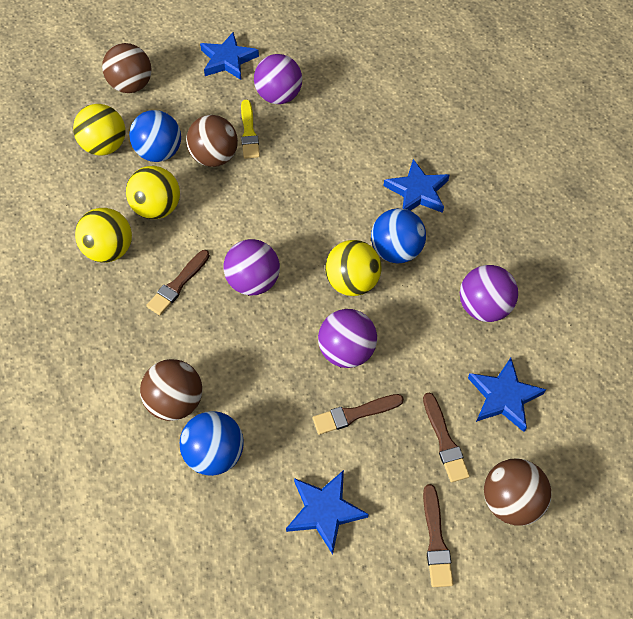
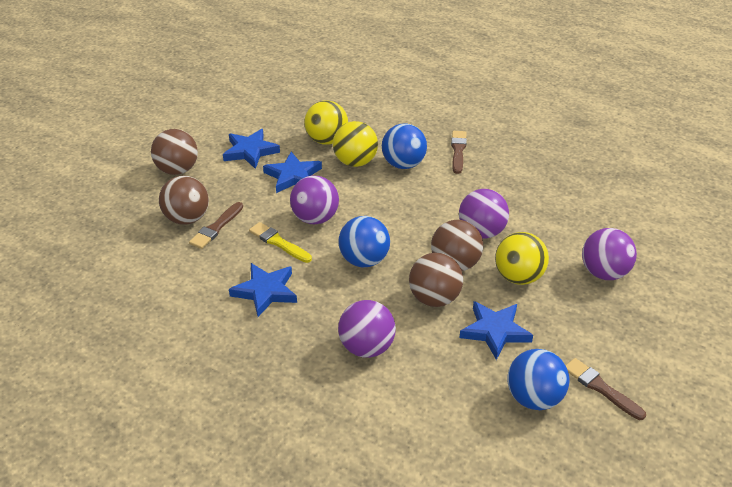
brown brush: 4 -> 3
yellow ball: 4 -> 3

